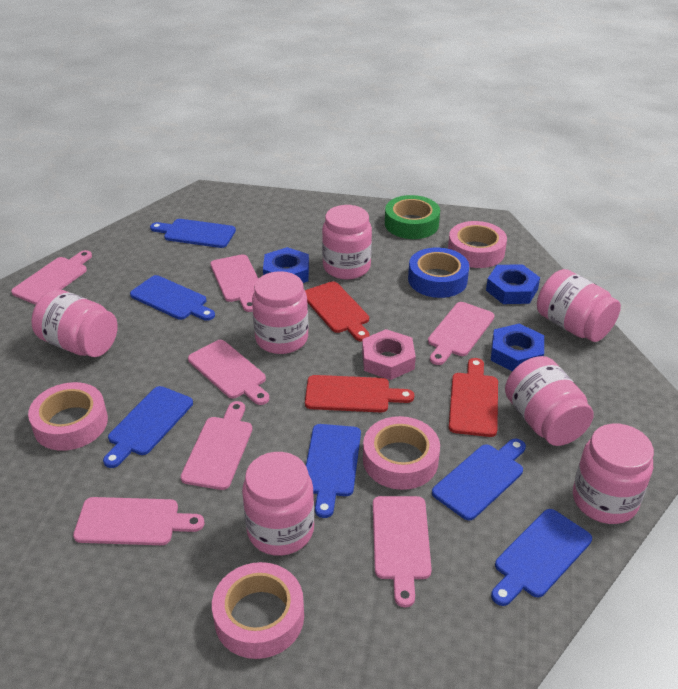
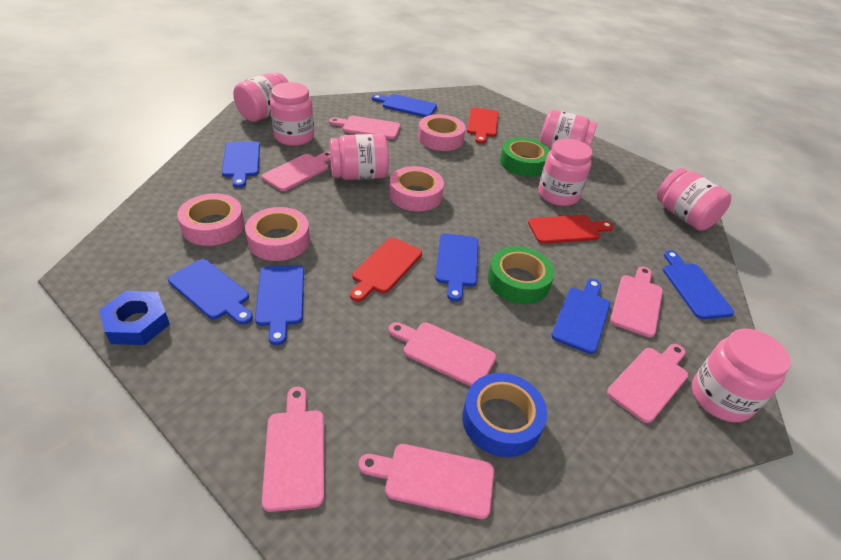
blue cutting board: 6 -> 7
blue nut: 3 -> 1
green tape: 1 -> 2
pink nut: 1 -> 0

